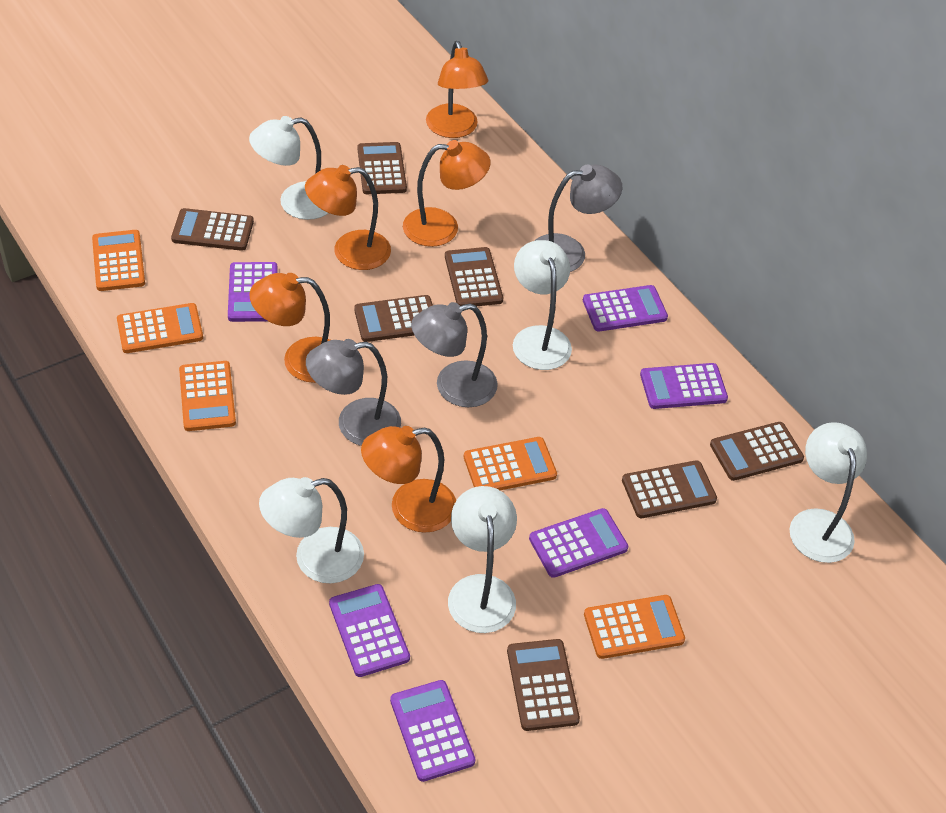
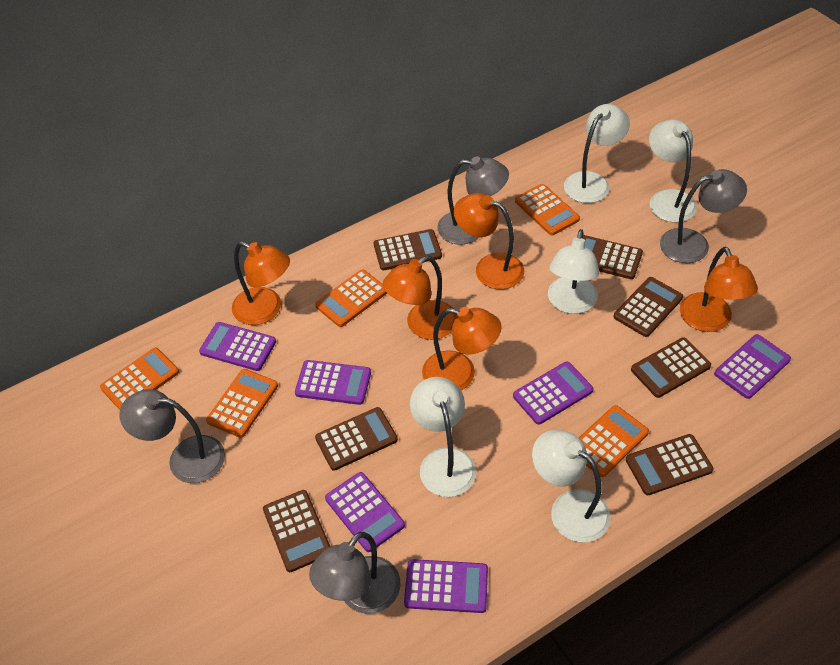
grey lamp: 3 -> 4

